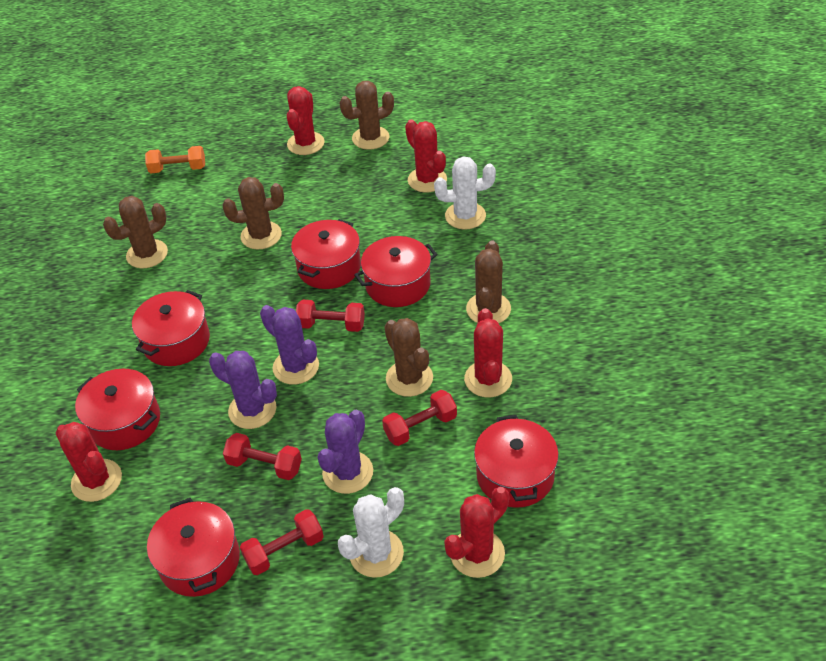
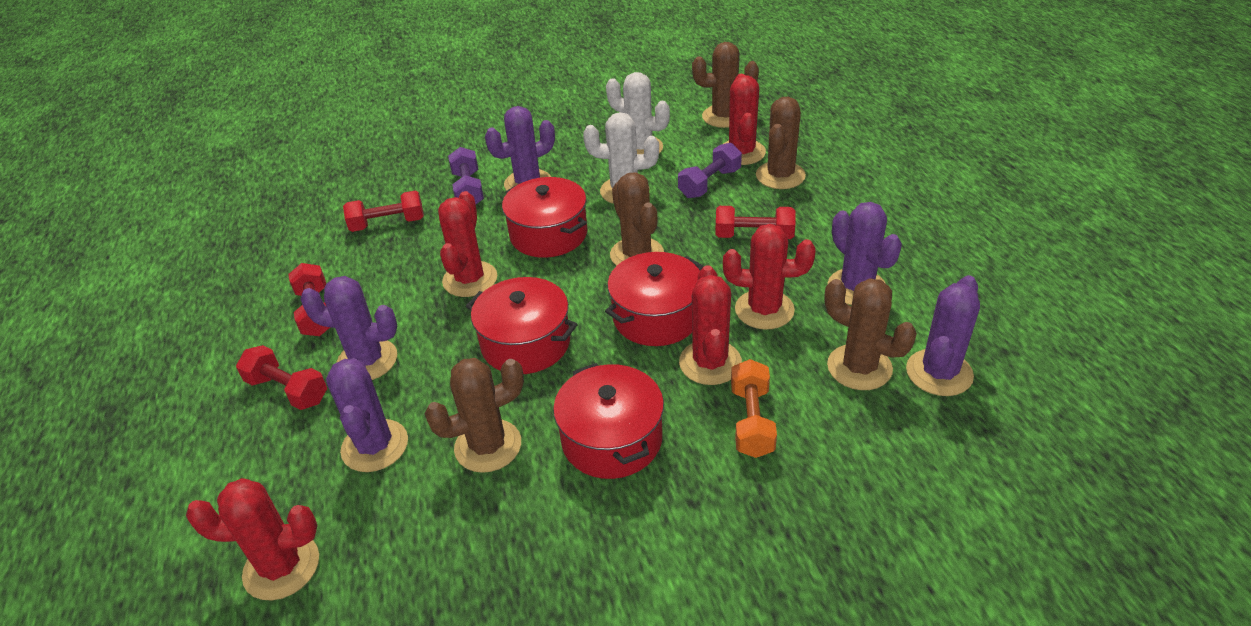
purple cactus: 3 -> 5
purple dumbbell: 0 -> 2
red pot: 6 -> 4

